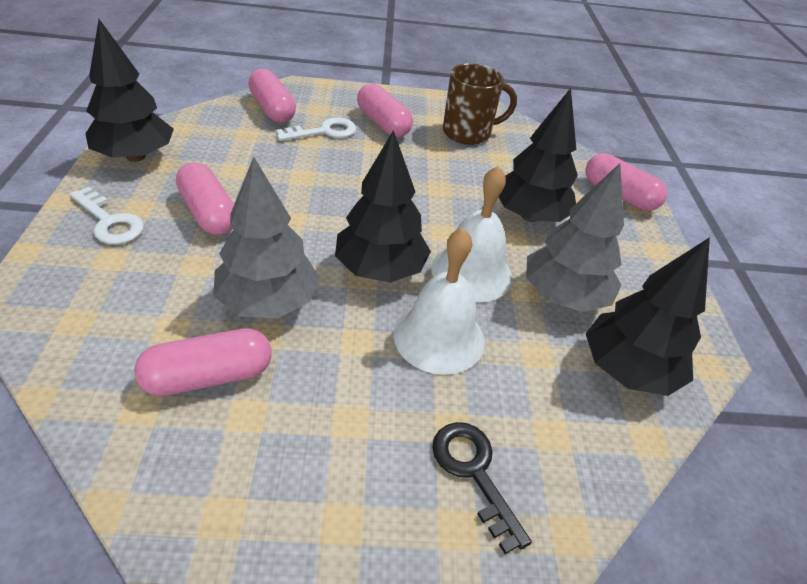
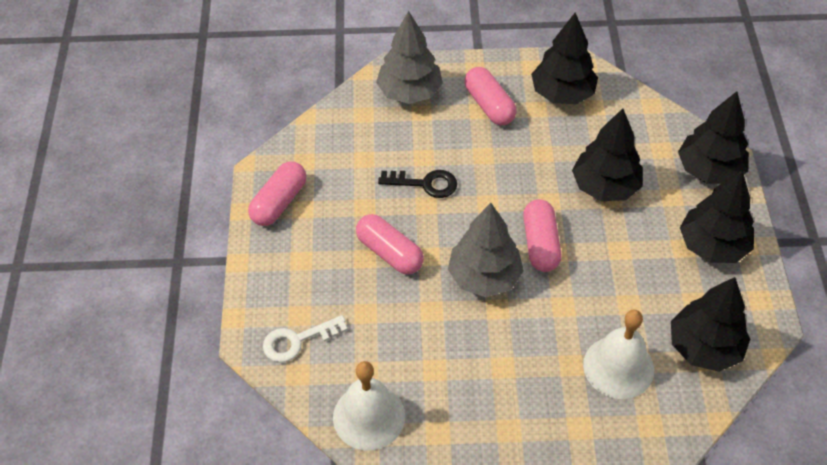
black tree: 4 -> 5
brown mug: 1 -> 0
pink capsule: 5 -> 4
white key: 2 -> 1

